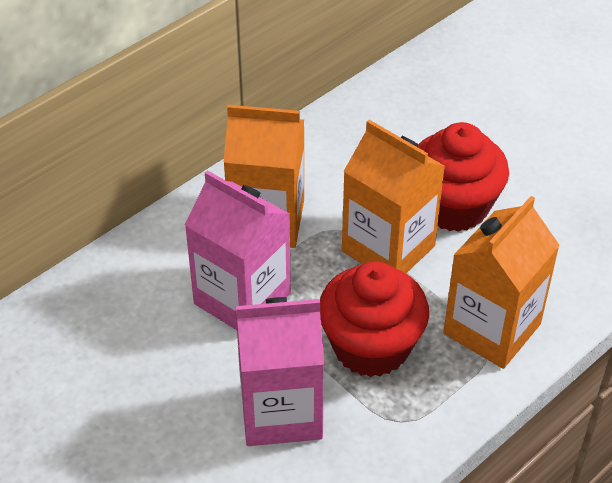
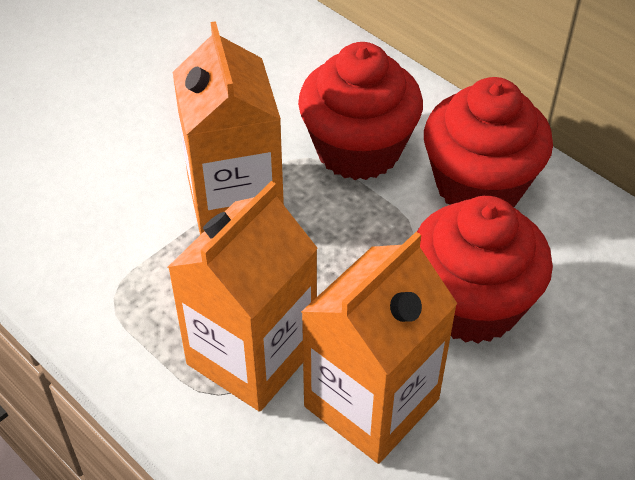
pink carton: 2 -> 0
red cupcake: 2 -> 3

